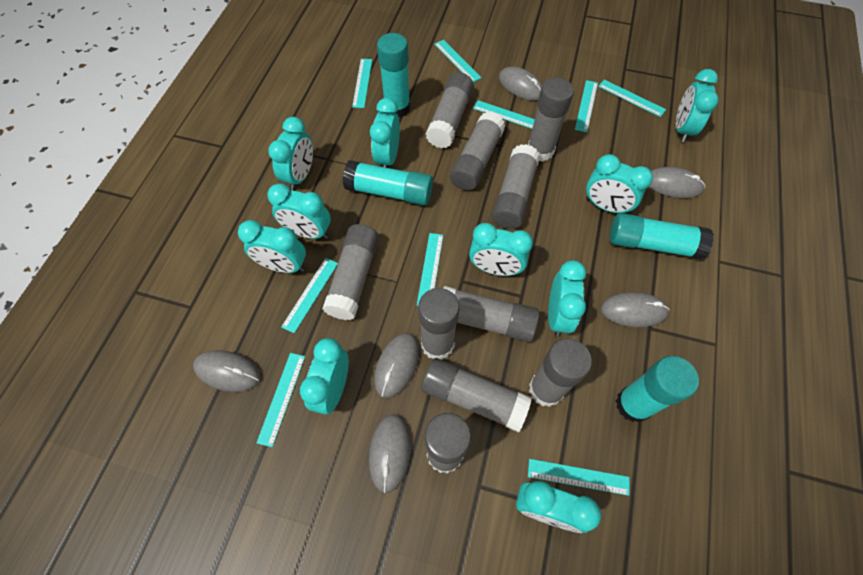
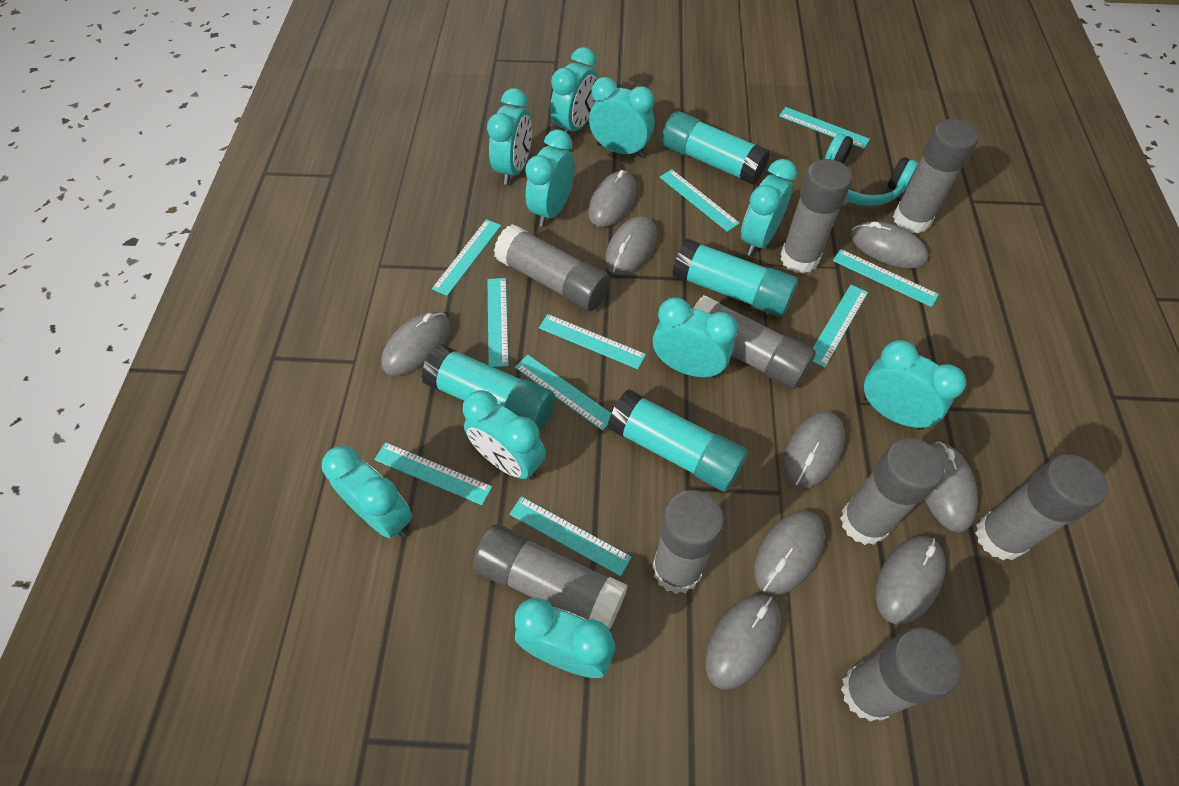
grey glue stick: 10 -> 9
grey mouse: 6 -> 9
turquoise headphones: 0 -> 1
turquoise ruler: 9 -> 10

